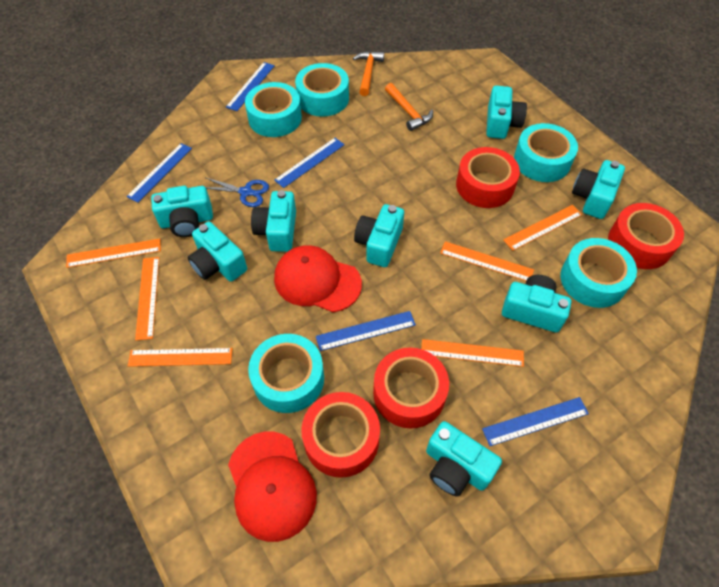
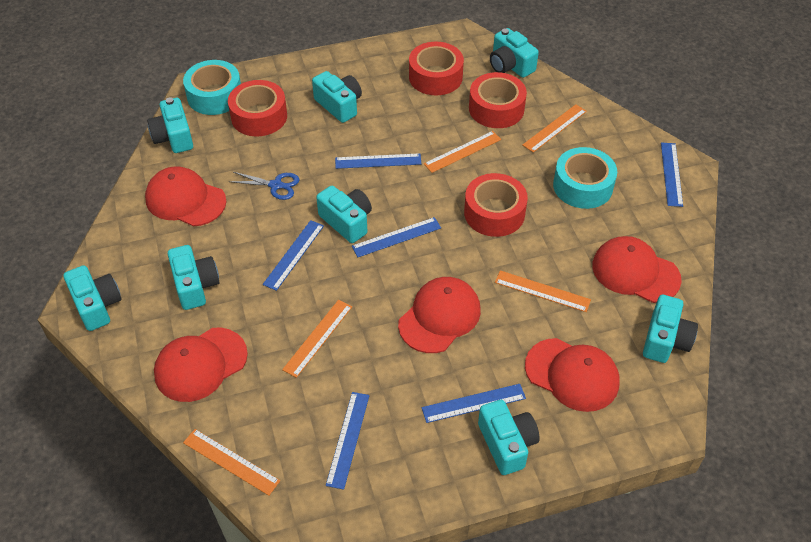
blue ruler: 5 -> 6
orange hammer: 2 -> 0
orange ruler: 6 -> 5
red cap: 2 -> 5
turquoise tape: 5 -> 2

